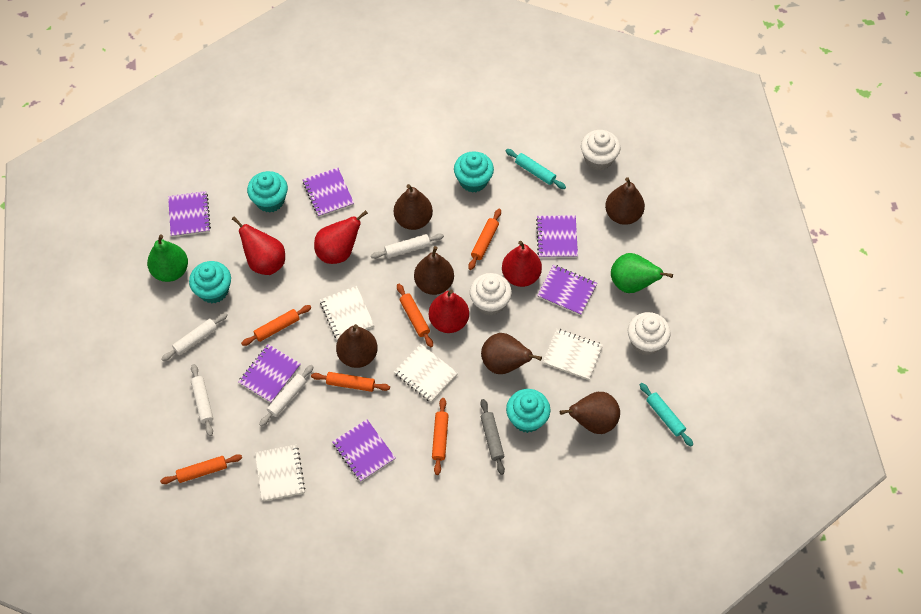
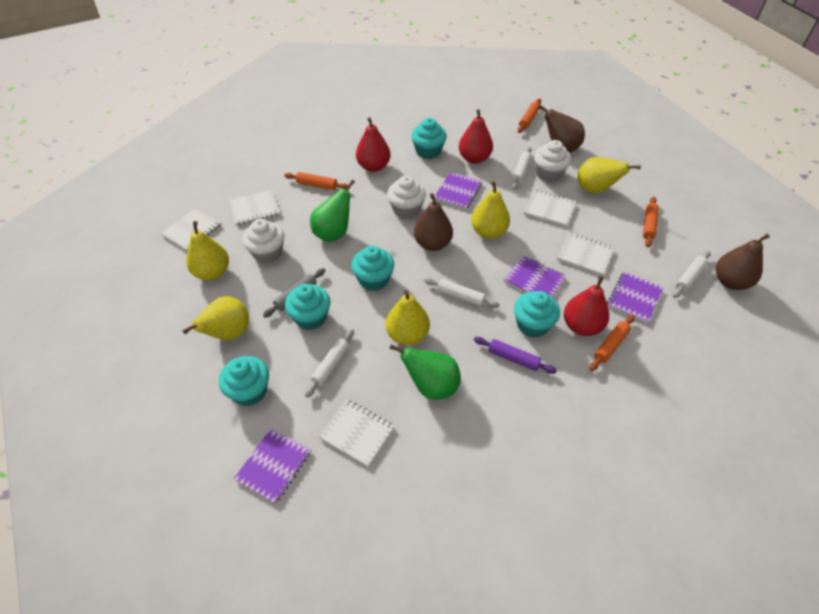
brown pear: 6 -> 3
orange rolling pin: 6 -> 4
purple notebook: 6 -> 4
purple rolling pin: 0 -> 1
red pear: 4 -> 3
turquoise cupcake: 4 -> 5
turquoise rolling pin: 2 -> 0
white notebook: 4 -> 5
yellow pear: 0 -> 5

